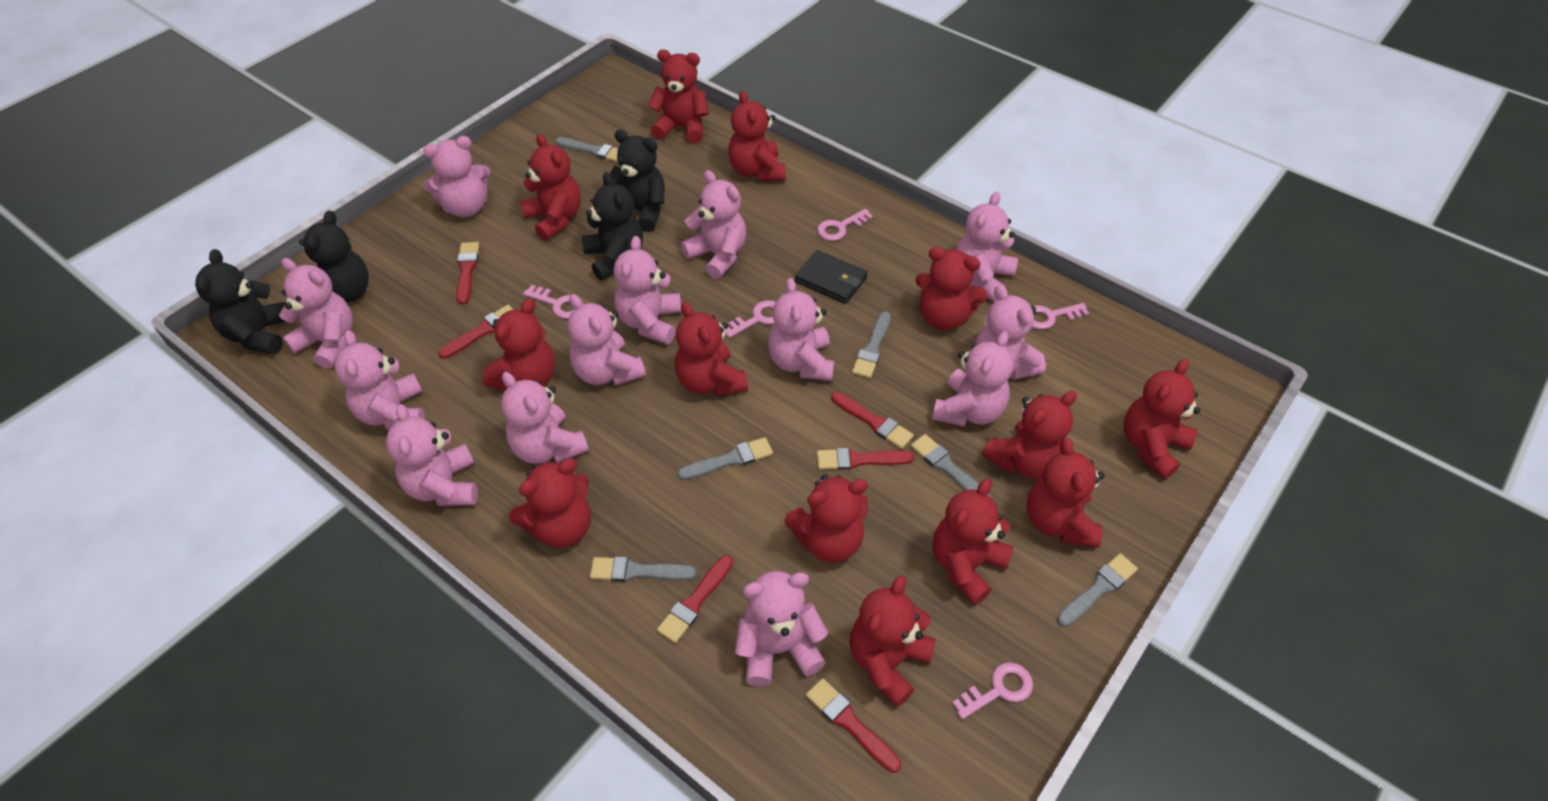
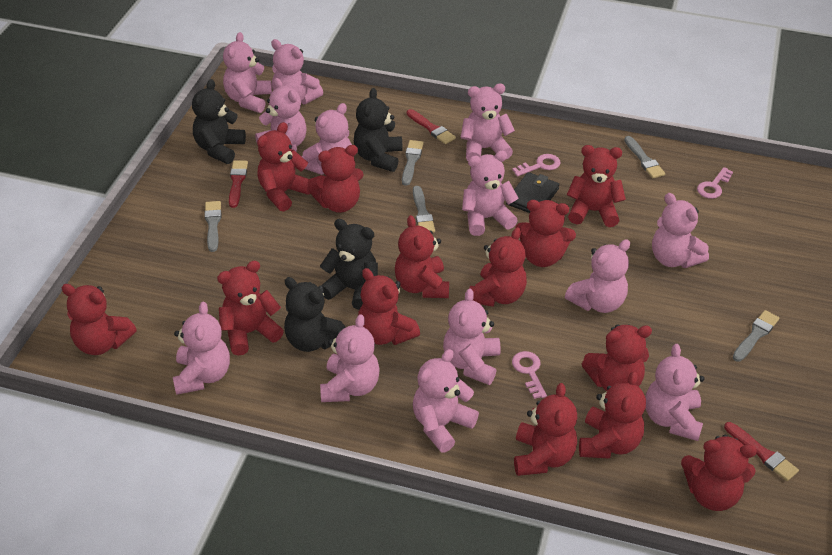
grey brush: 6 -> 5
pink key: 5 -> 3
red brush: 6 -> 3

